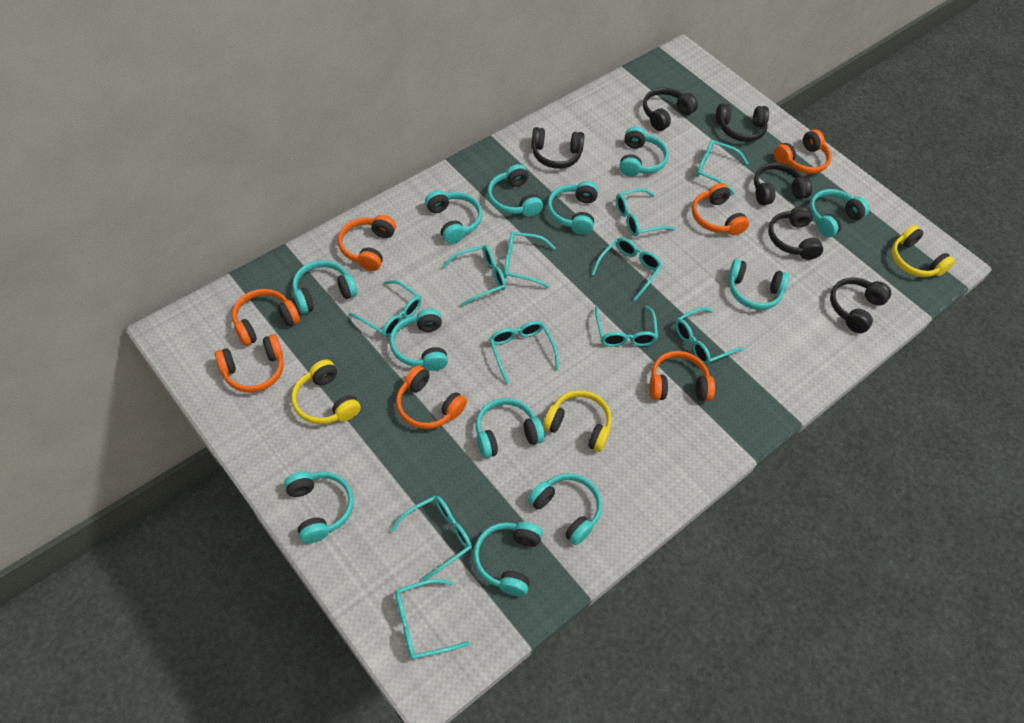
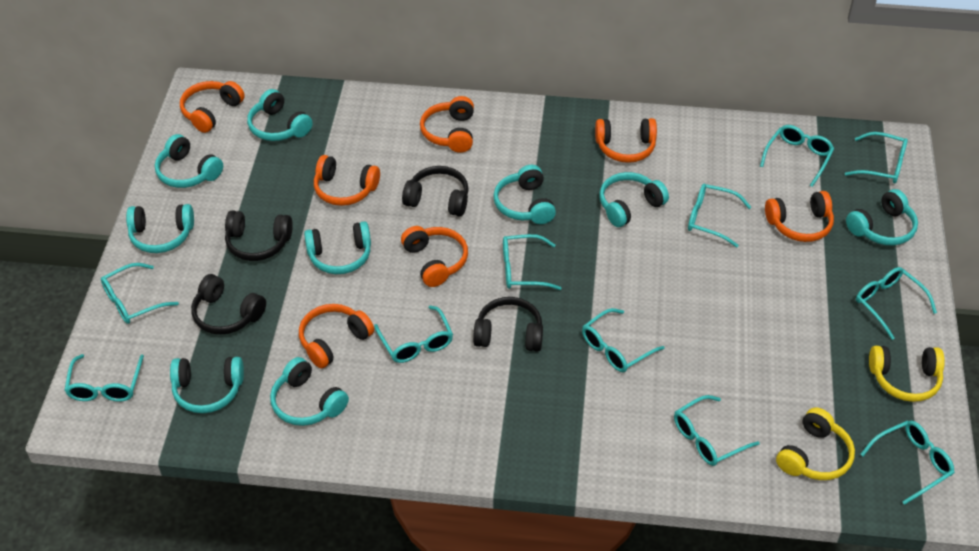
black headphones: 6 -> 4
turquoise headphones: 12 -> 9
yellow headphones: 3 -> 2

